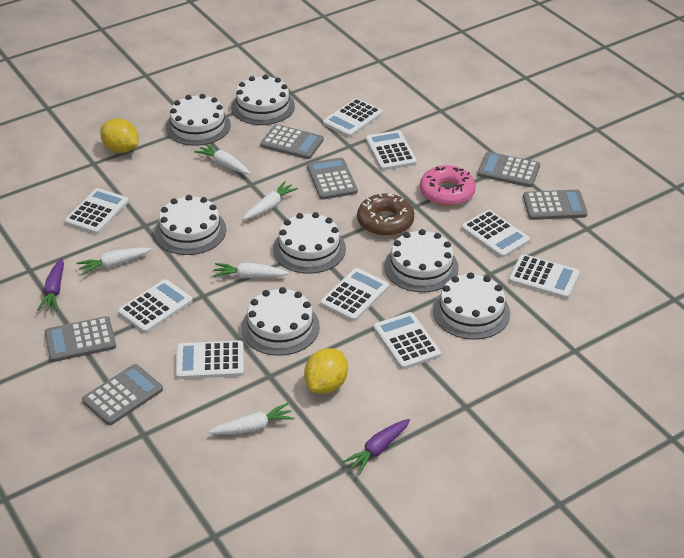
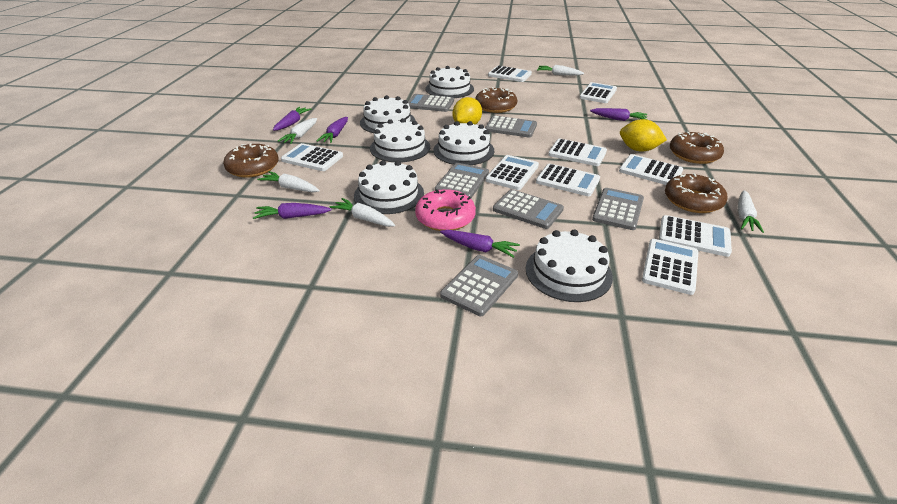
brown donut: 1 -> 4
purple carrot: 2 -> 5
white cake: 7 -> 6

